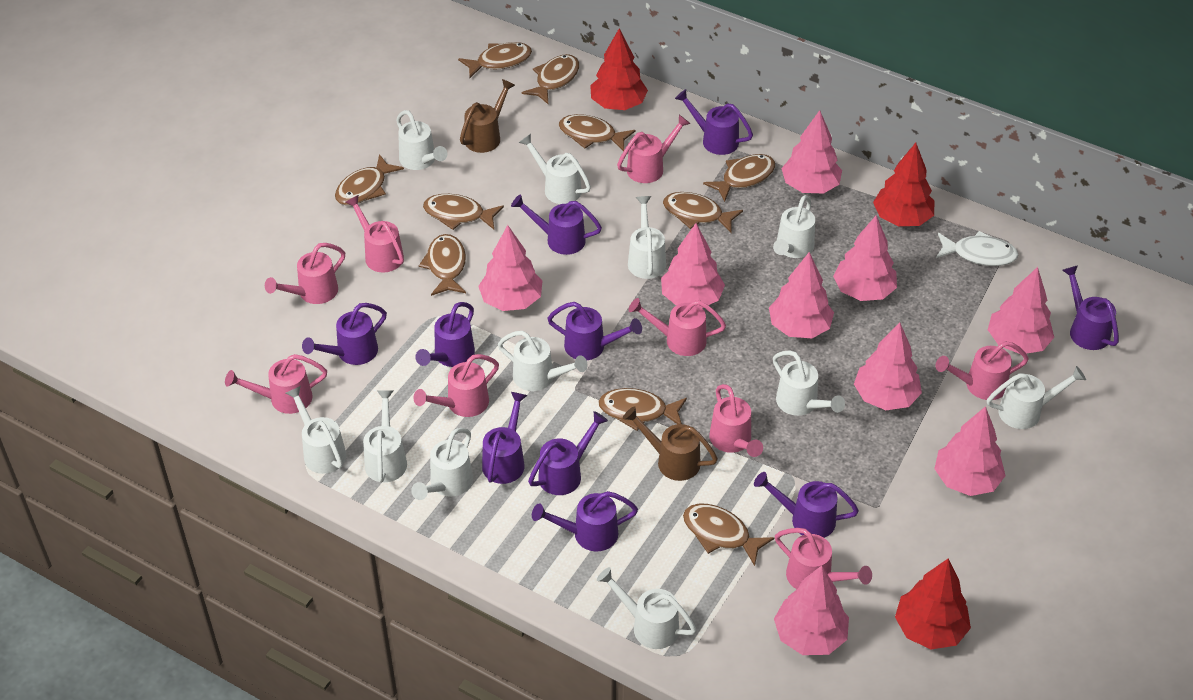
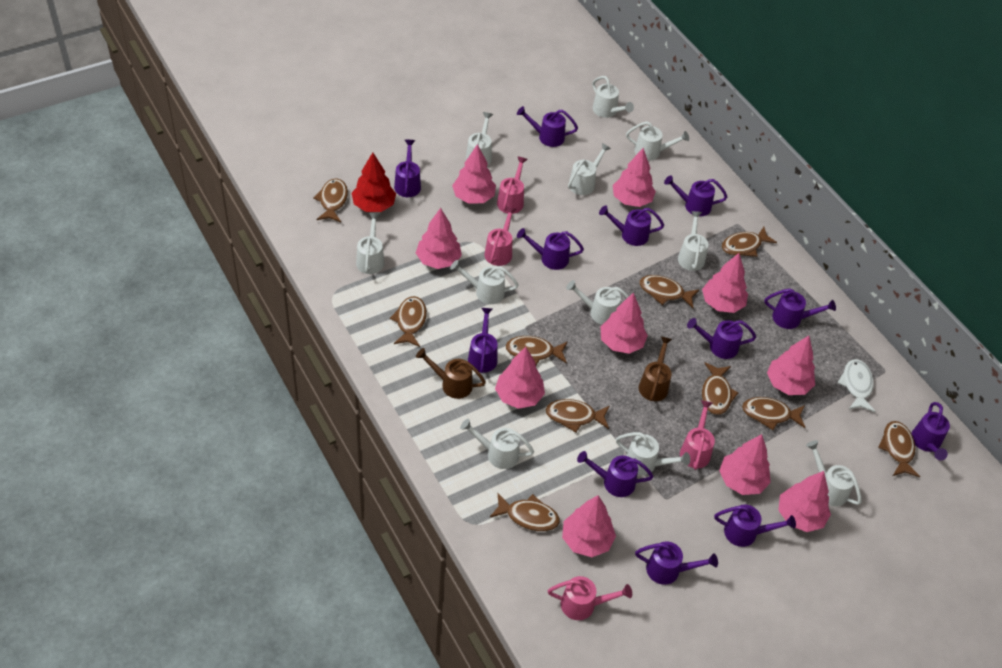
pink tree: 9 -> 10
pink watering can: 9 -> 4
purple watering can: 10 -> 12
red tree: 3 -> 1

